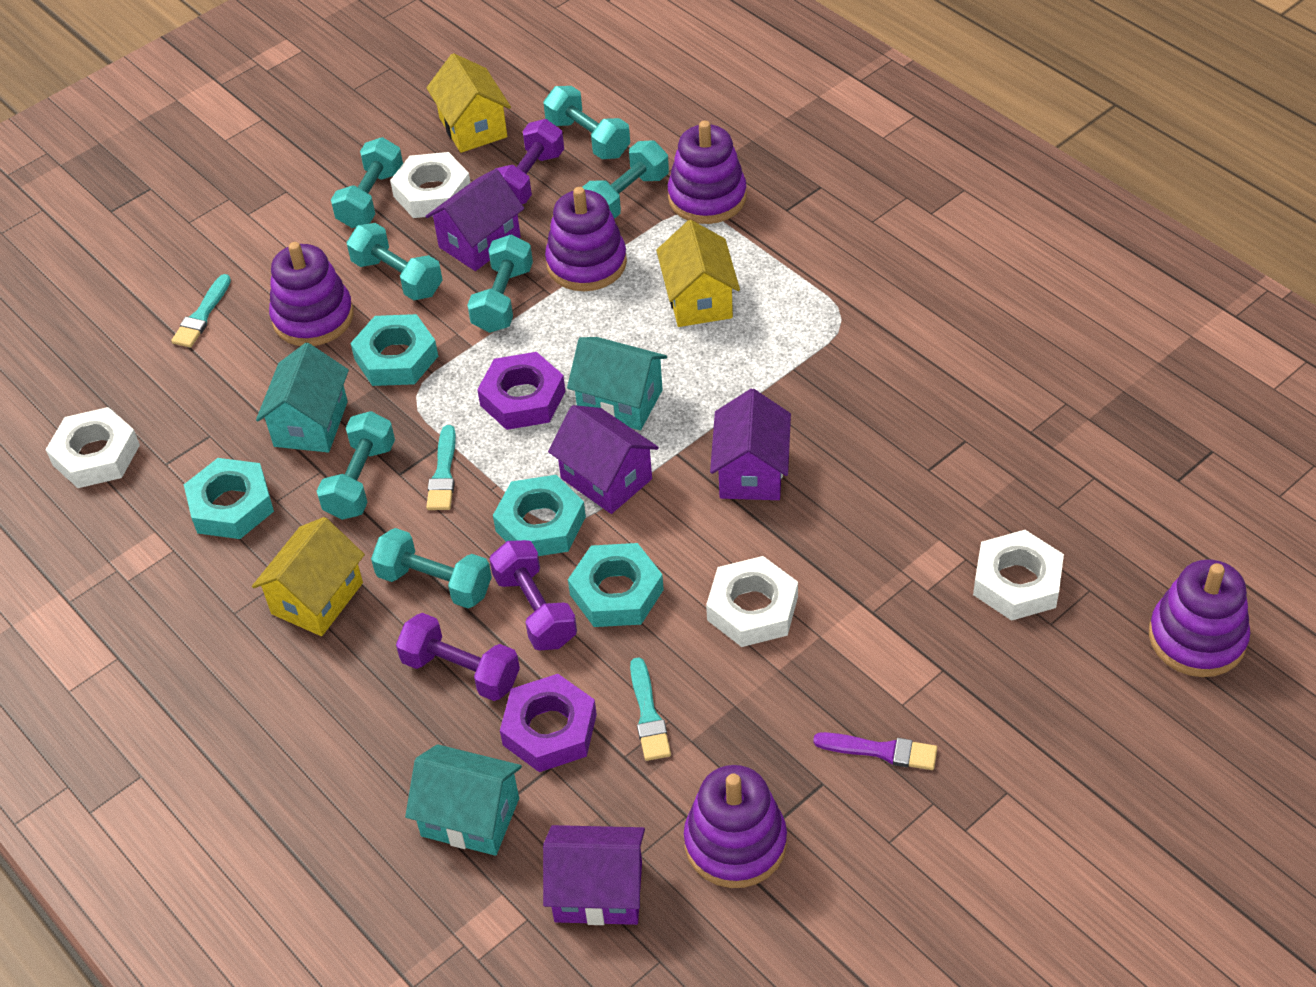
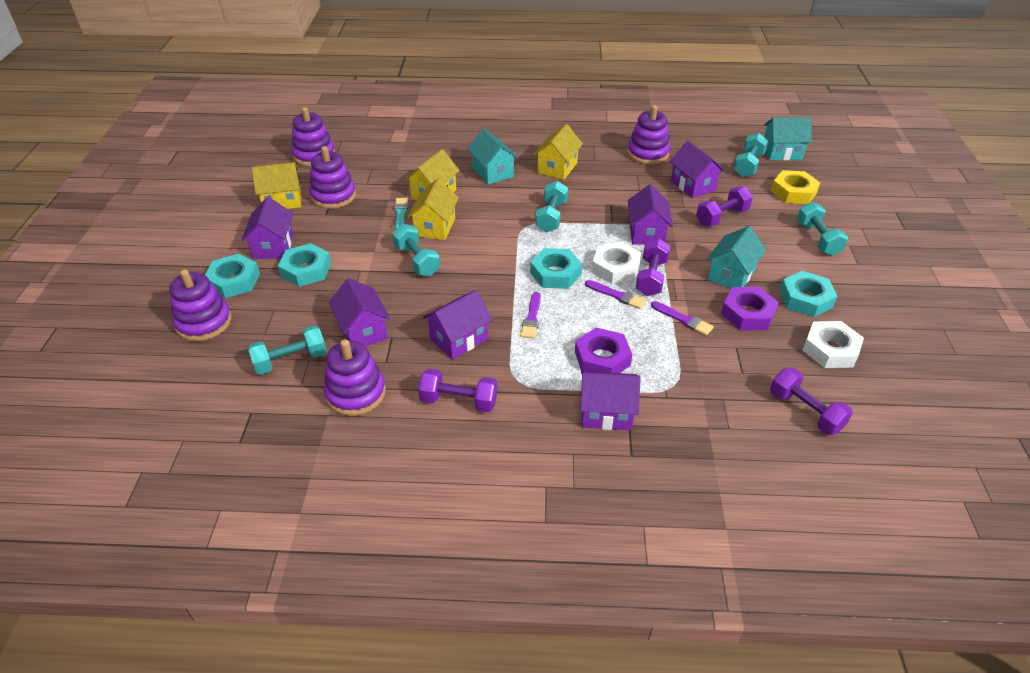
purple brush: 1 -> 3
purple dumbbell: 3 -> 4
purple house: 4 -> 6
turquoise brush: 3 -> 1
turquoise dumbbell: 7 -> 5
white nut: 4 -> 2
yellow house: 3 -> 4
yellow nut: 0 -> 1

